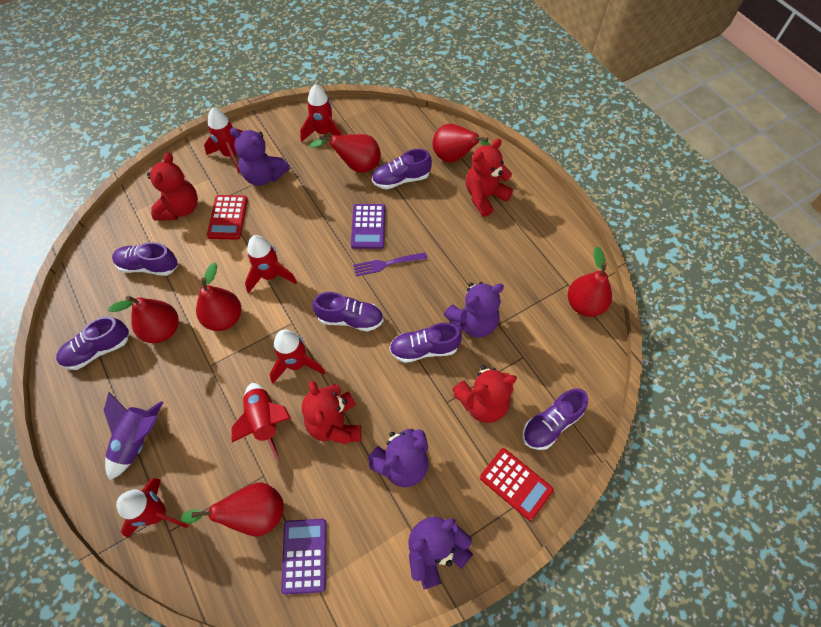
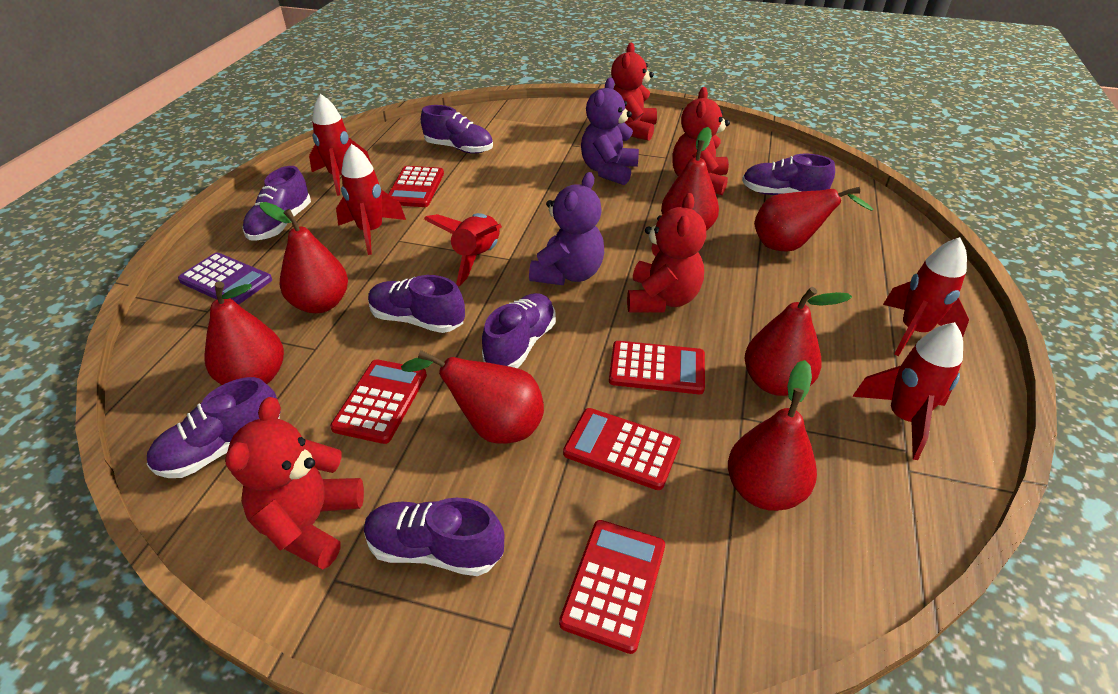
purple calculator: 2 -> 1
purple fork: 1 -> 0
purple rocket: 1 -> 0
purple shoe: 6 -> 7
purple teddy bear: 4 -> 2
red calculator: 2 -> 5
red pear: 6 -> 7
red rocket: 6 -> 5

